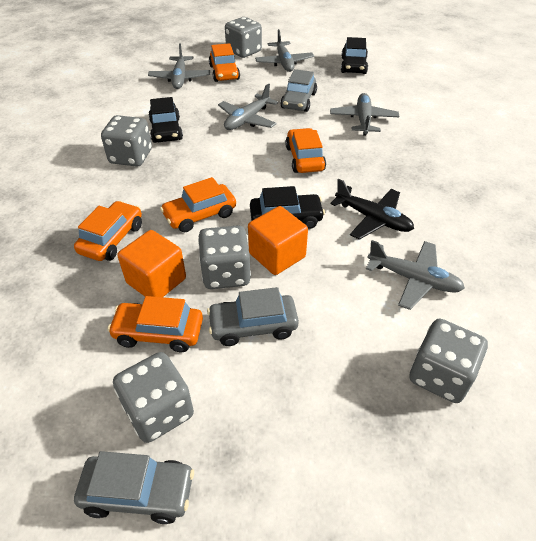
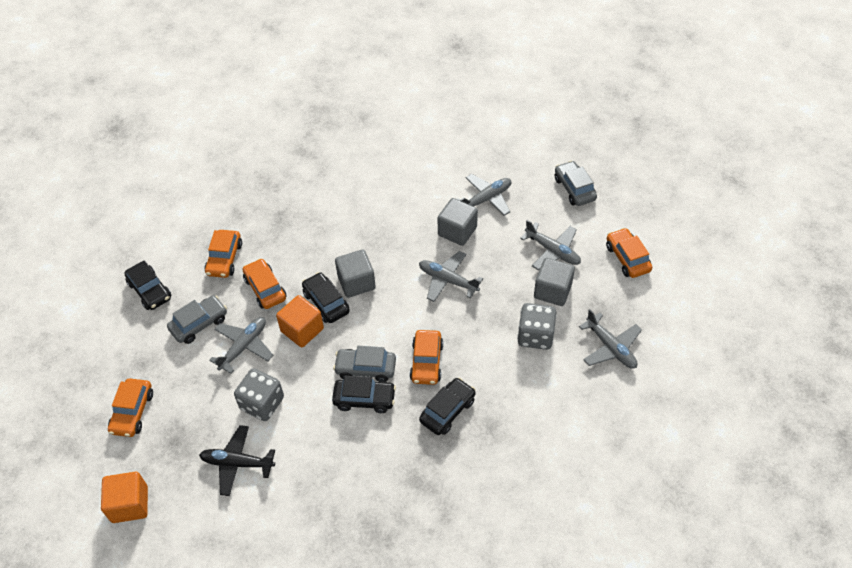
black car: 3 -> 4
grey cube: 0 -> 3
grey dice: 5 -> 2

